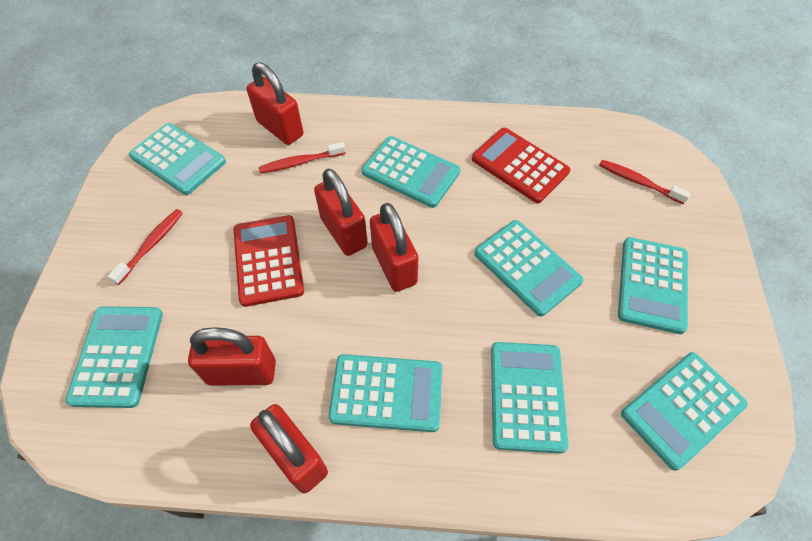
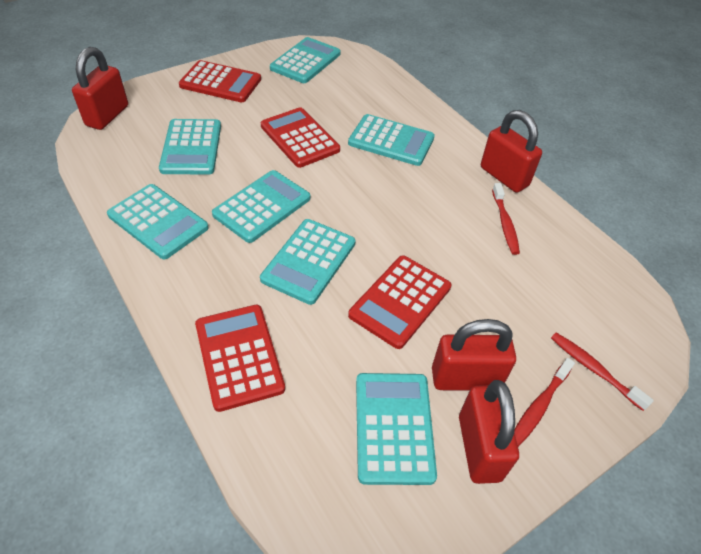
red calculator: 2 -> 4
red padlock: 5 -> 4
turquoise calculator: 8 -> 7

